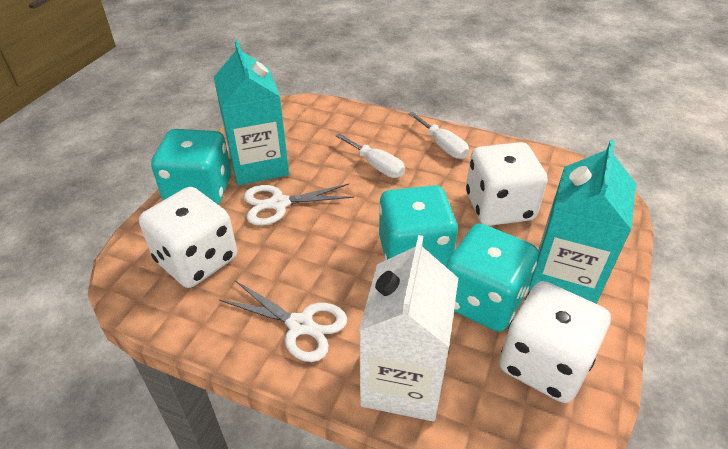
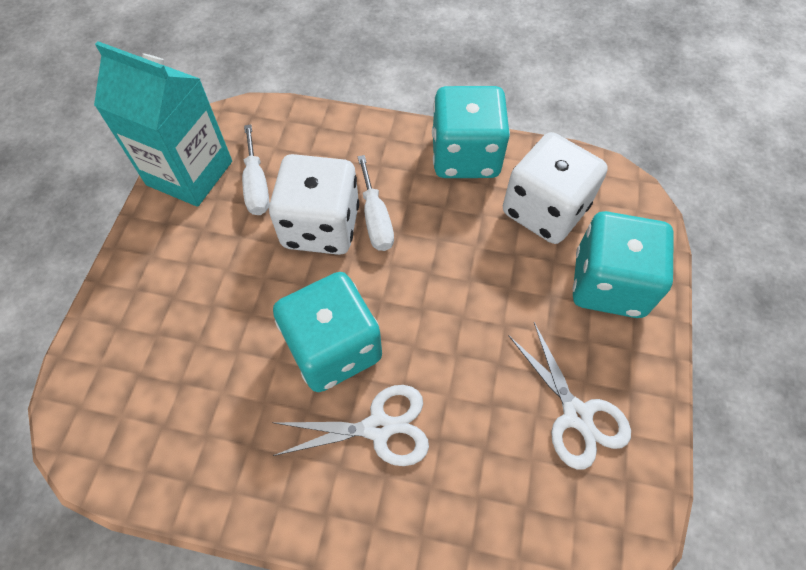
turquoise carton: 2 -> 1
white carton: 1 -> 0
white dice: 3 -> 2

